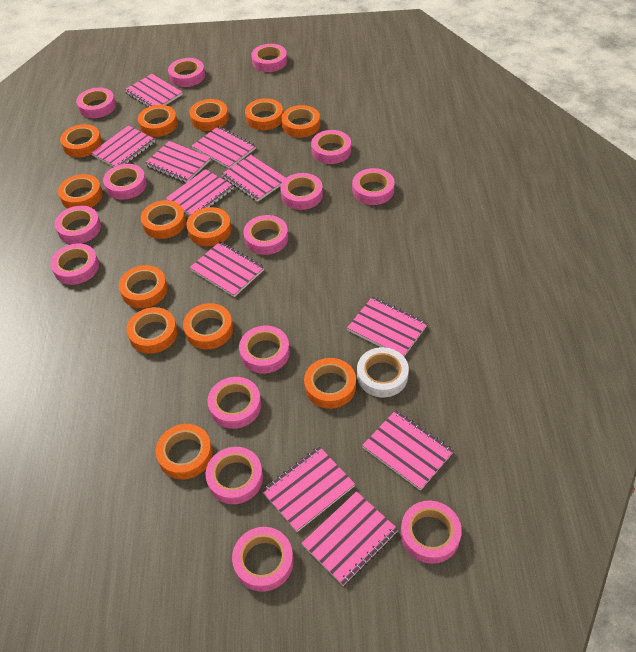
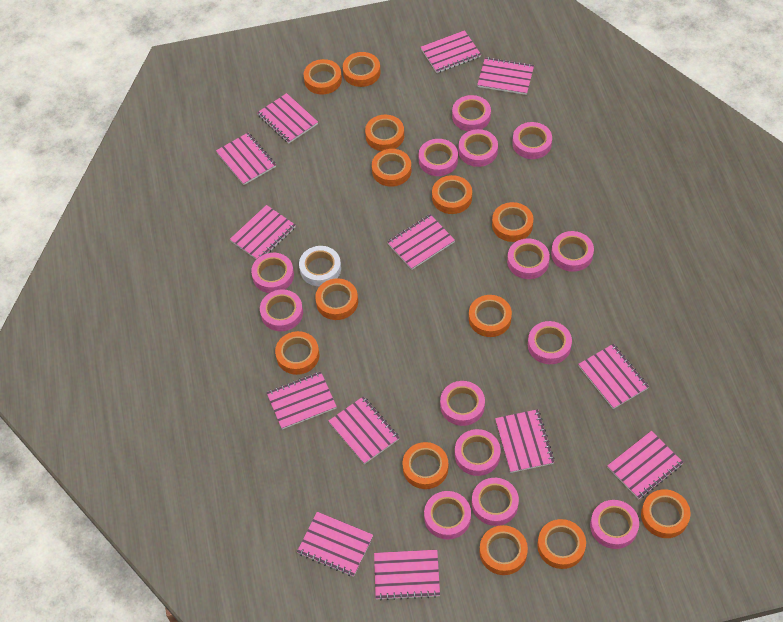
pink notebook: 11 -> 13
pink tape: 15 -> 14

